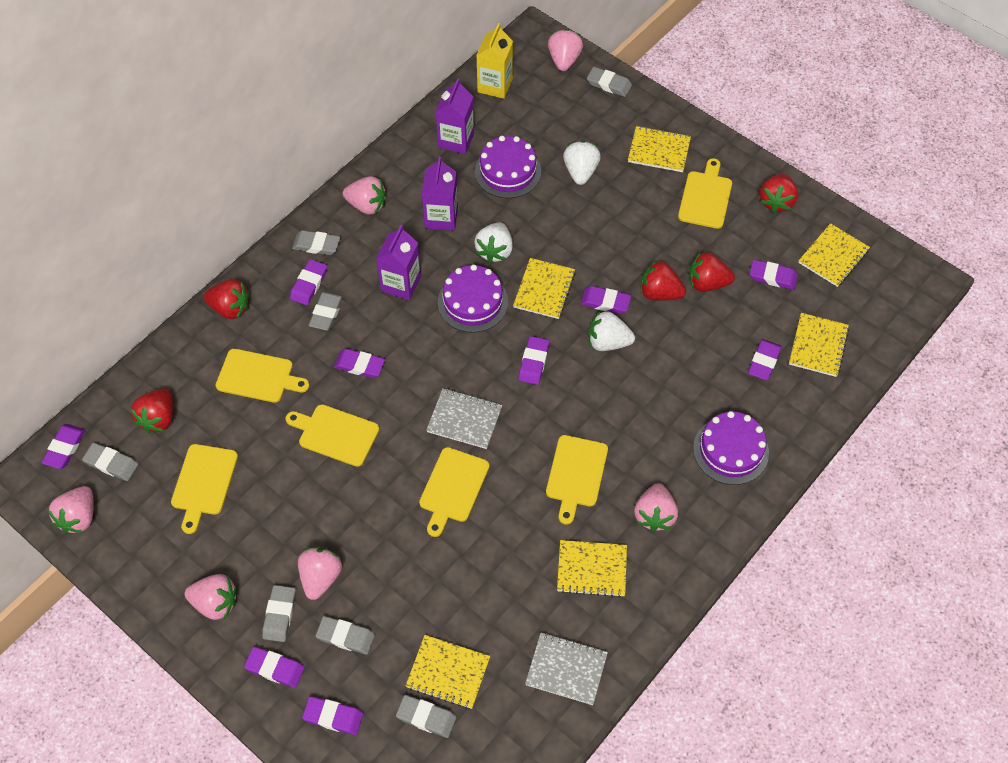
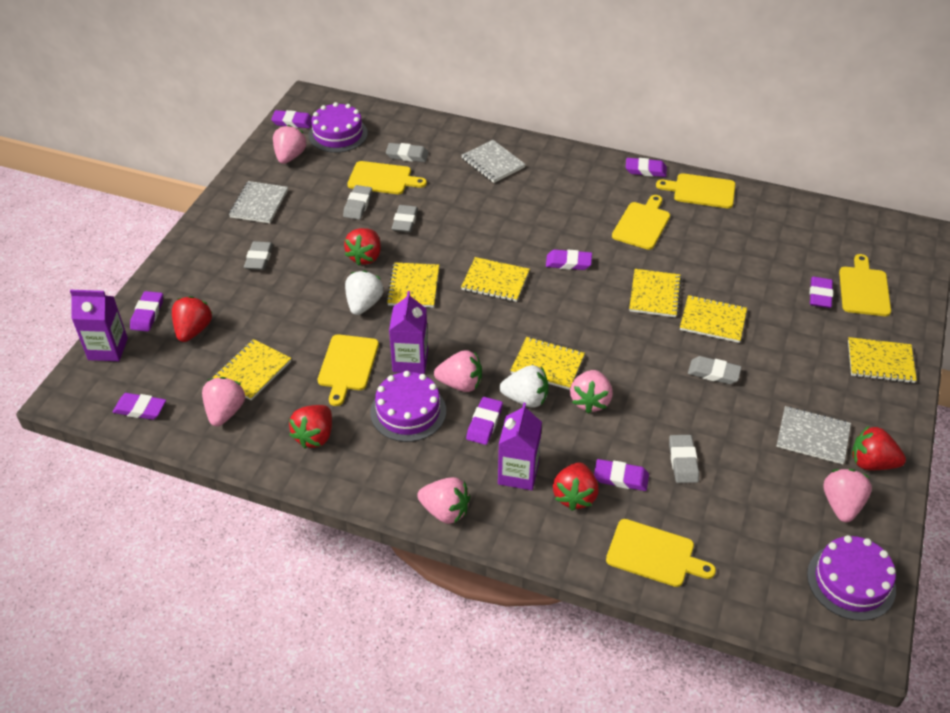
grey eraser: 7 -> 6
grey notebook: 2 -> 3
purple eraser: 9 -> 8
white strawberry: 3 -> 2
yellow carton: 1 -> 0
yellow notebook: 6 -> 7

